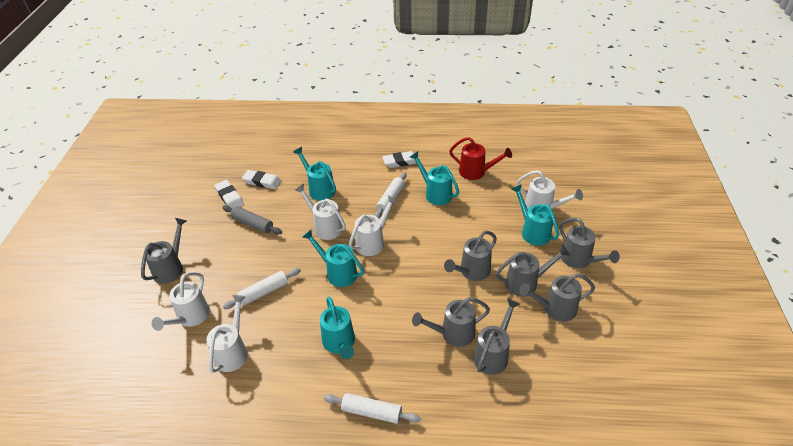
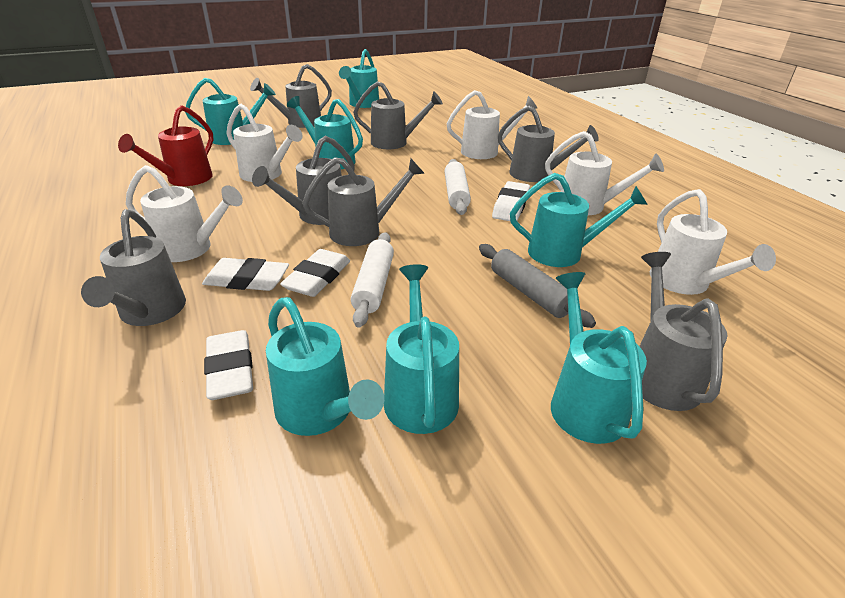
turquoise watering can: 5 -> 7
white eraser: 3 -> 4
white rolling pin: 3 -> 2

